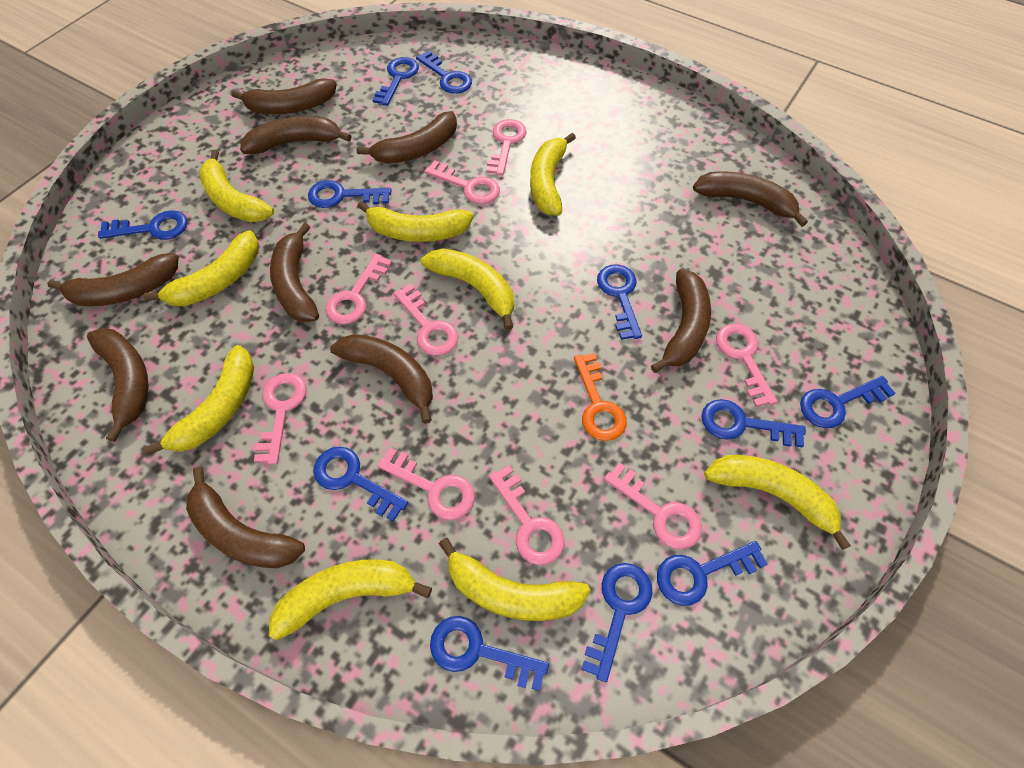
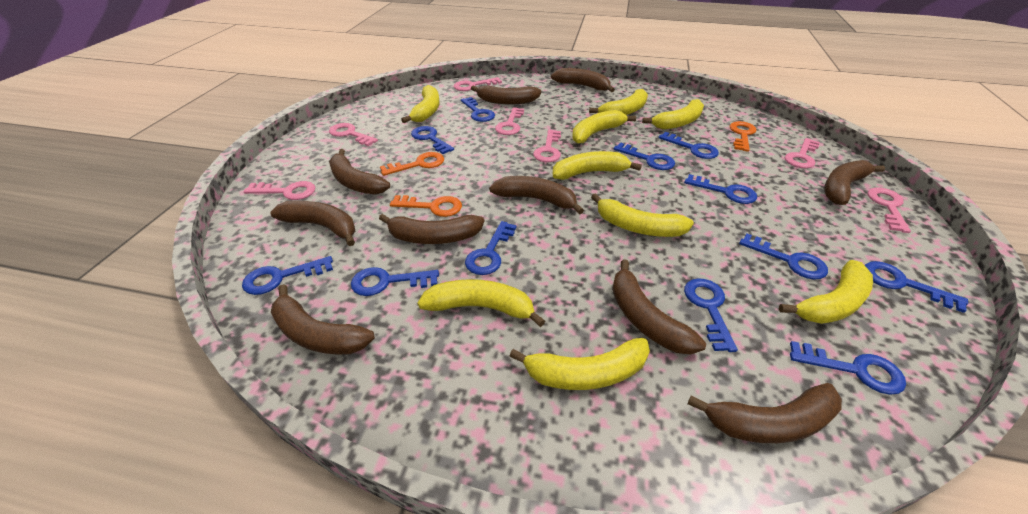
blue key: 11 -> 12
orange key: 1 -> 3
pink key: 9 -> 7

